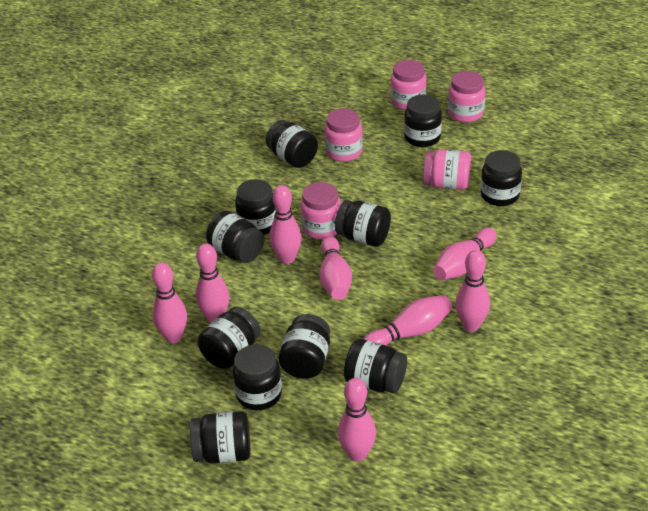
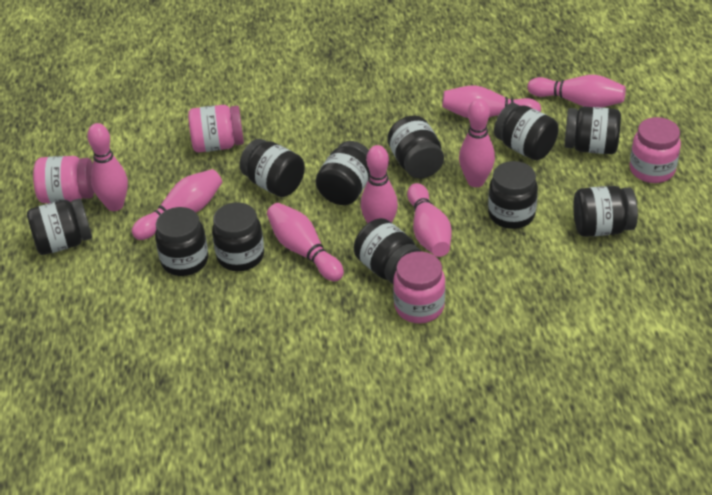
pink jar: 5 -> 4

